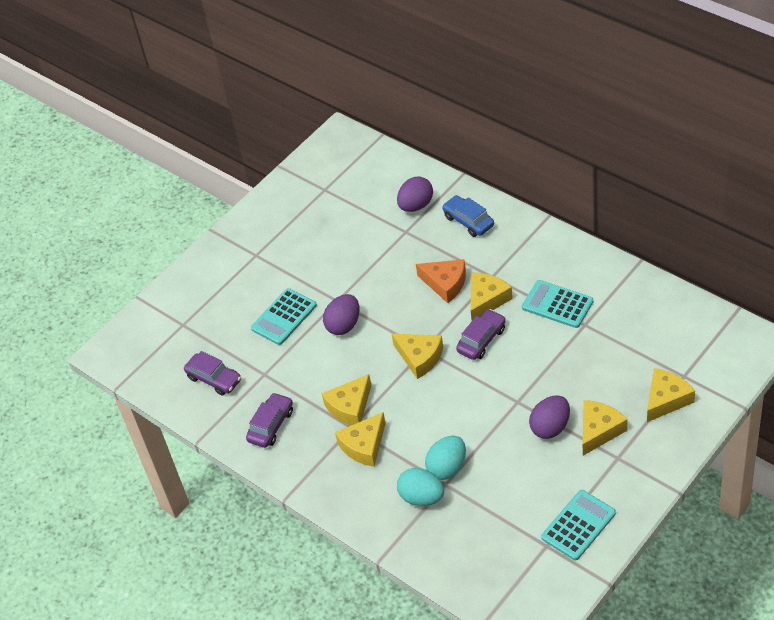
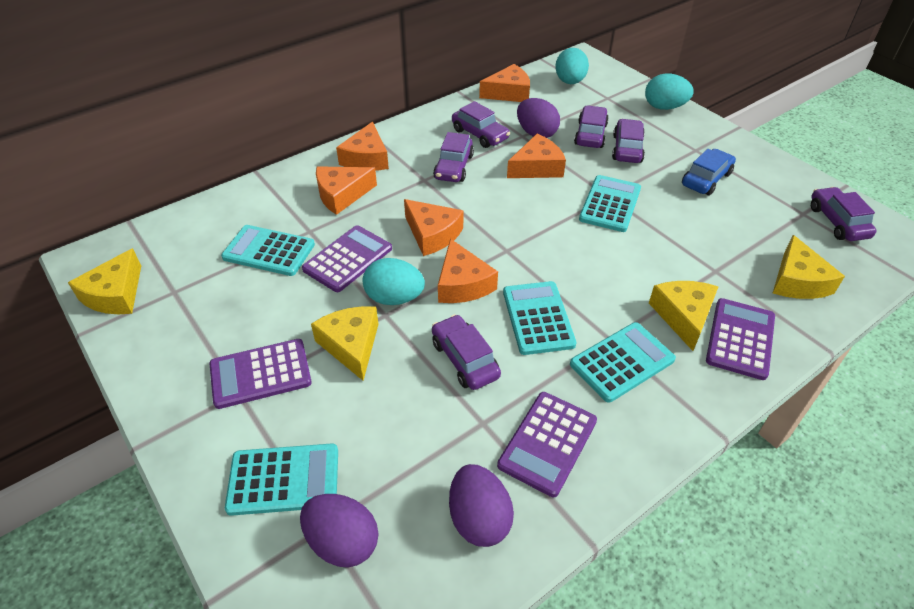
orange cheese: 1 -> 6
purple calculator: 0 -> 4
purple car: 3 -> 6
turquoise calculator: 3 -> 5
turquoise egg: 2 -> 3
yellow cheese: 6 -> 4

